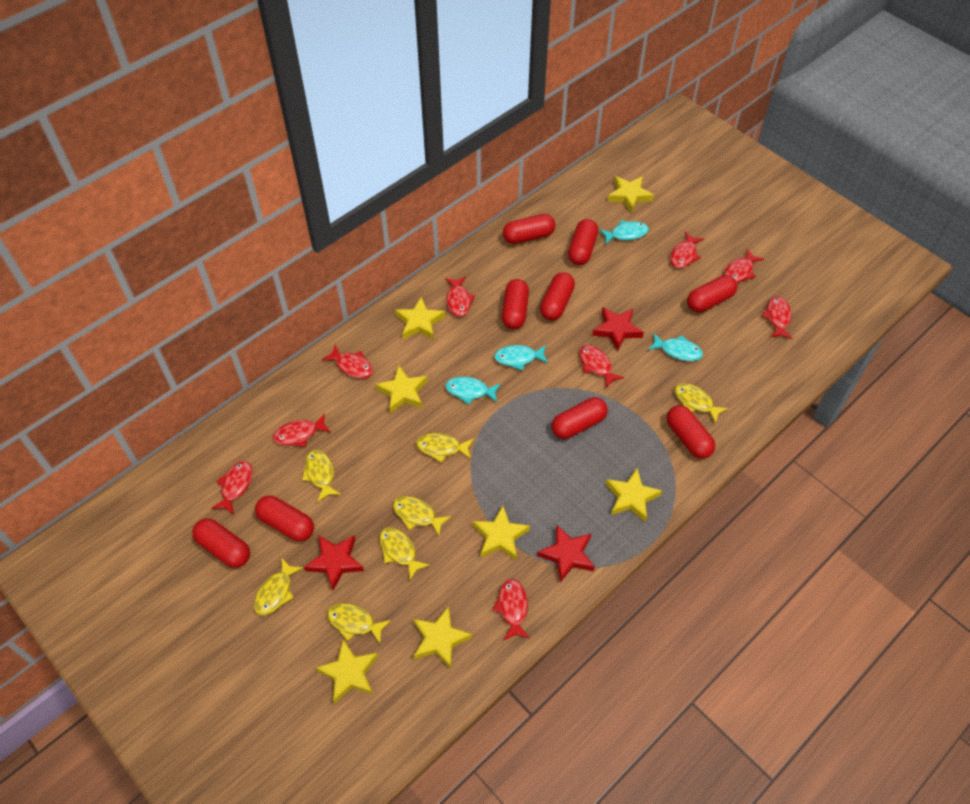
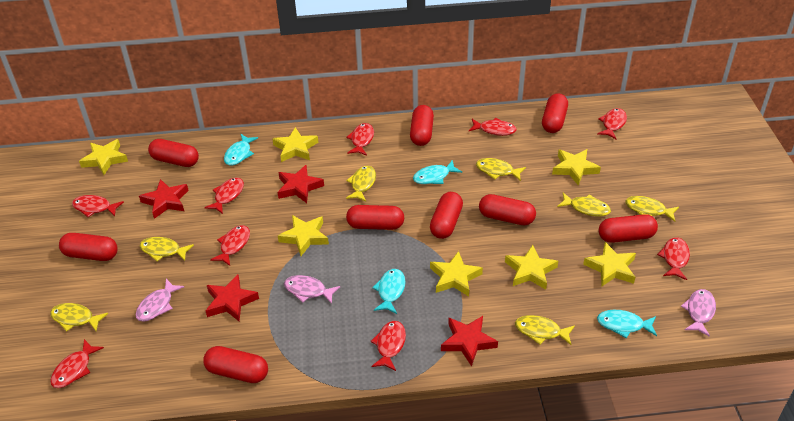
pink fish: 0 -> 3
red star: 3 -> 4

